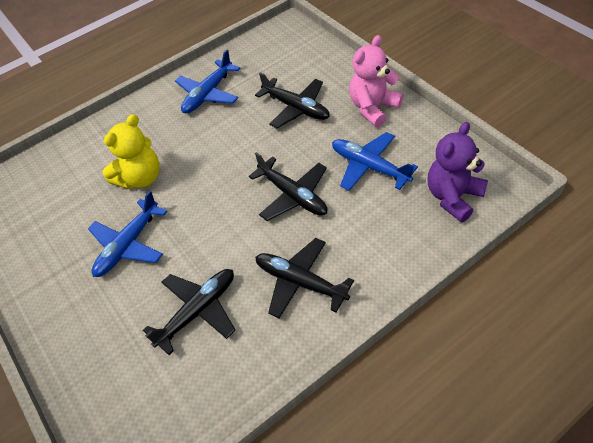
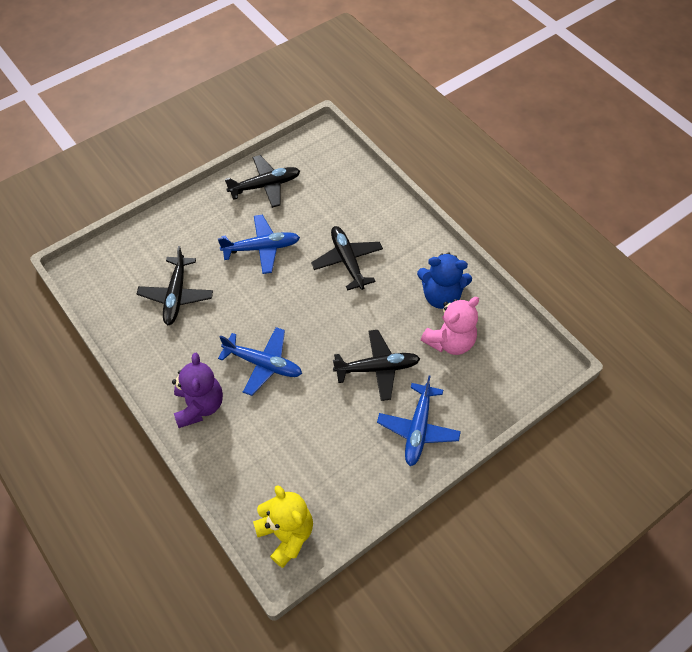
blue teddy bear: 0 -> 1

